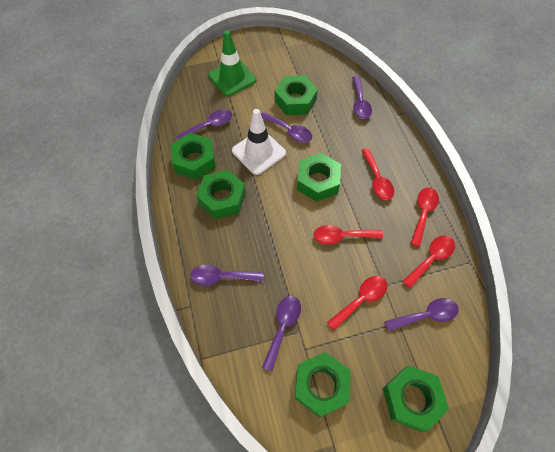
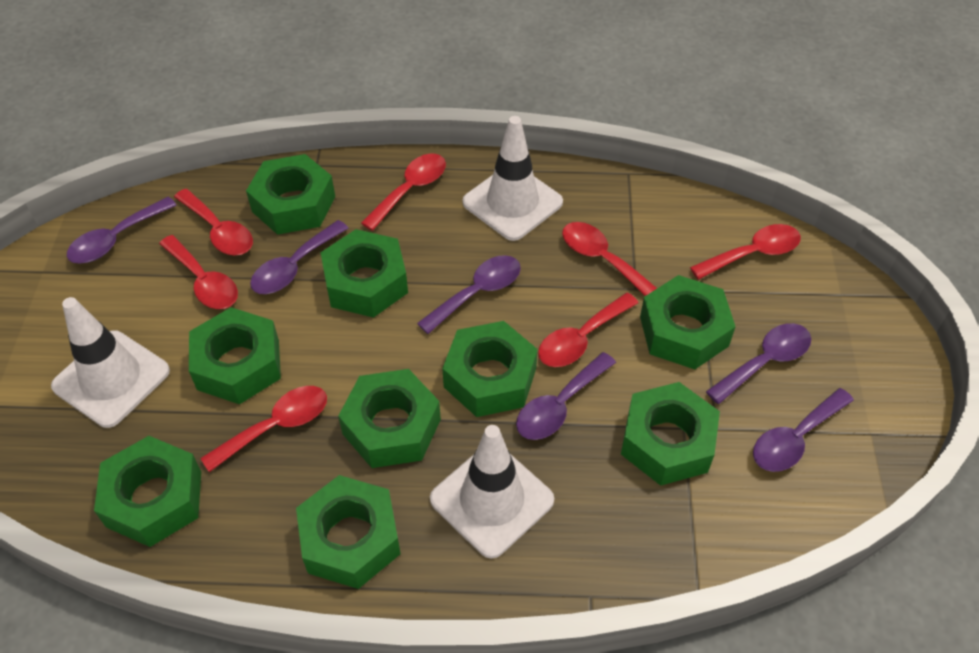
green nut: 6 -> 9
green traffic cone: 1 -> 0
red spoon: 5 -> 7
white traffic cone: 1 -> 3

